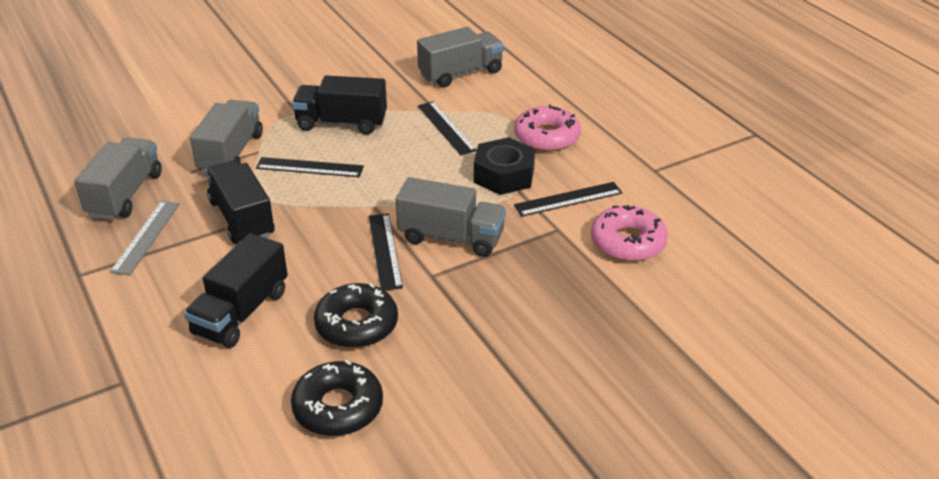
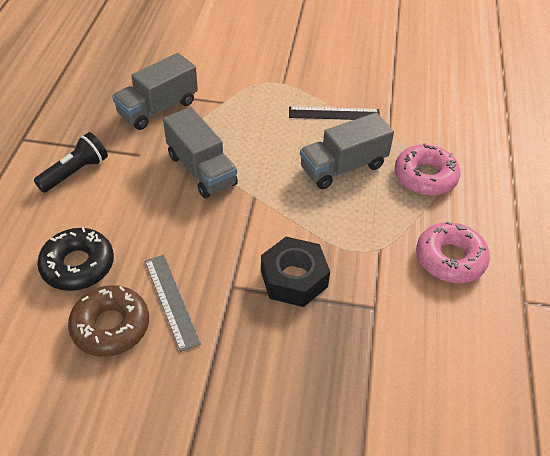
black donut: 2 -> 1
black flashlight: 0 -> 1
black ruler: 4 -> 1
black truck: 3 -> 0
brown donut: 0 -> 1
grey truck: 4 -> 3

